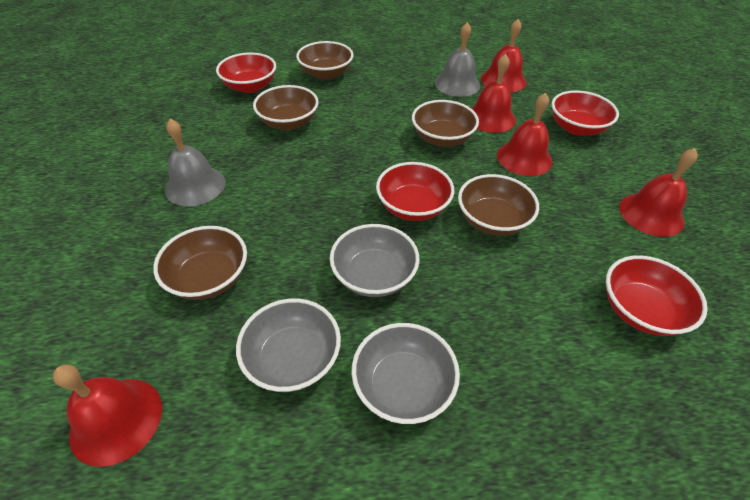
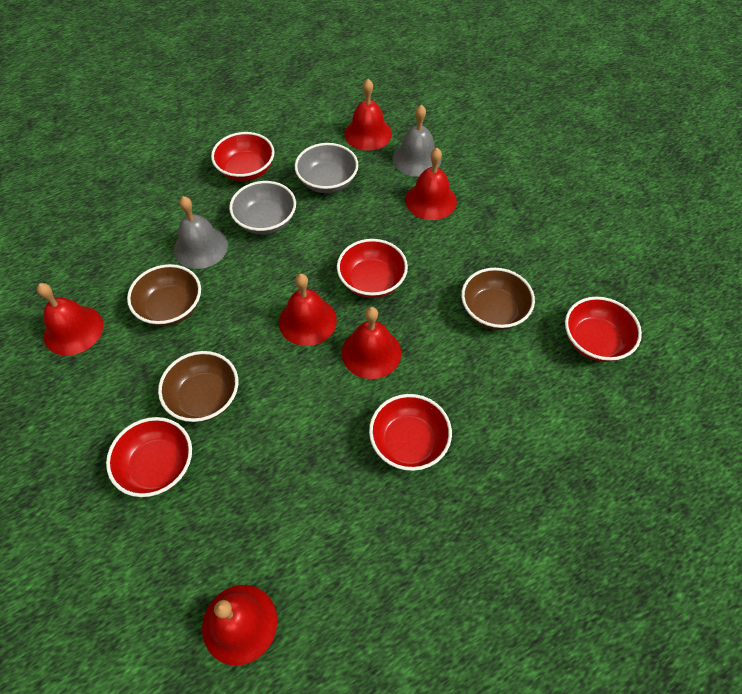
brown bowl: 5 -> 3
grey bowl: 3 -> 2
red bell: 5 -> 6
red bowl: 4 -> 5

